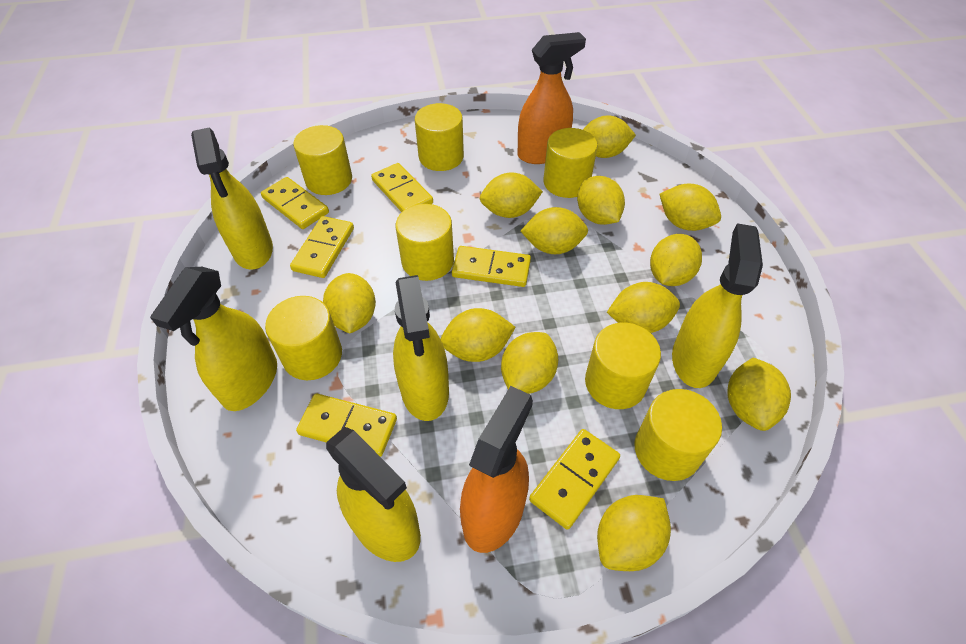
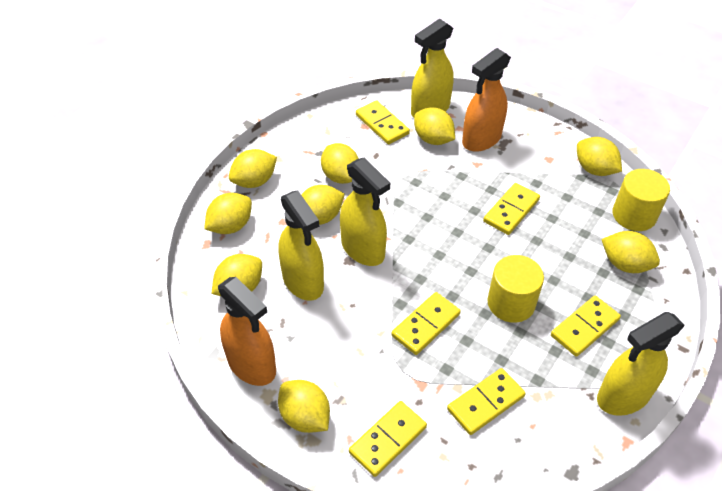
yellow cylinder: 7 -> 2
yellow lemon: 12 -> 9
yellow spray bottle: 5 -> 4

